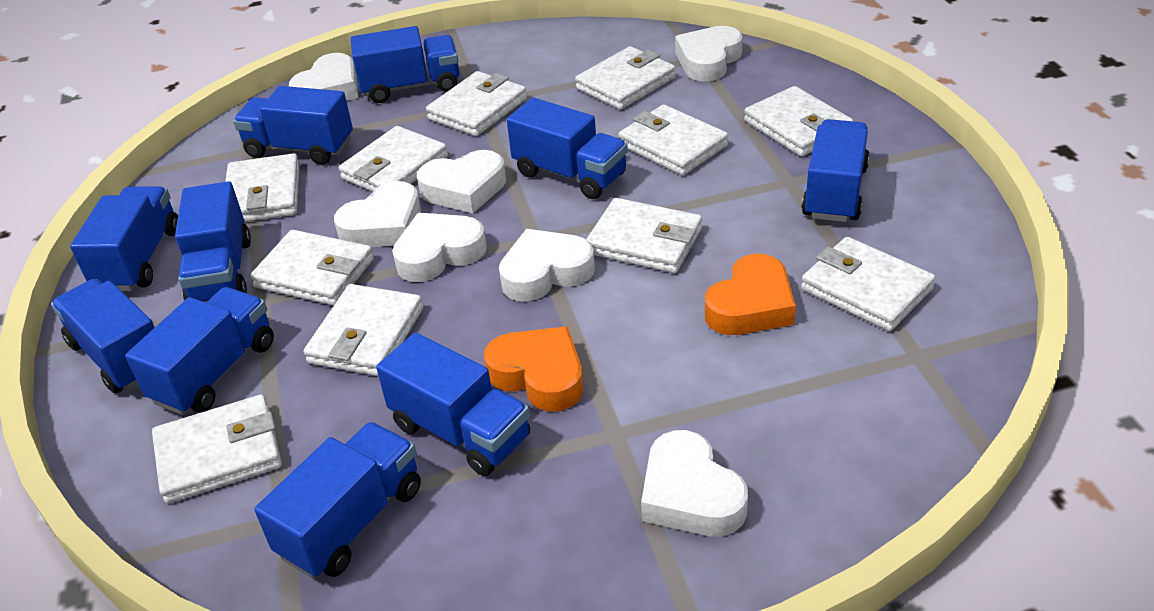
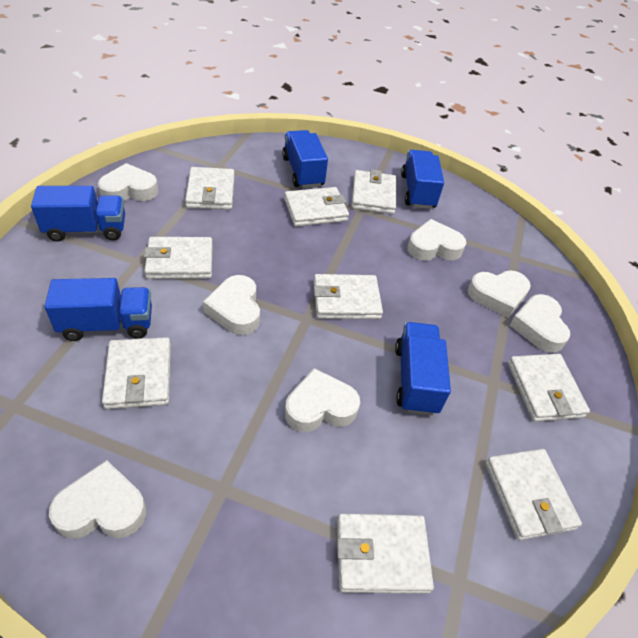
blue truck: 10 -> 5
orange heart: 2 -> 0
white wallet: 11 -> 9

